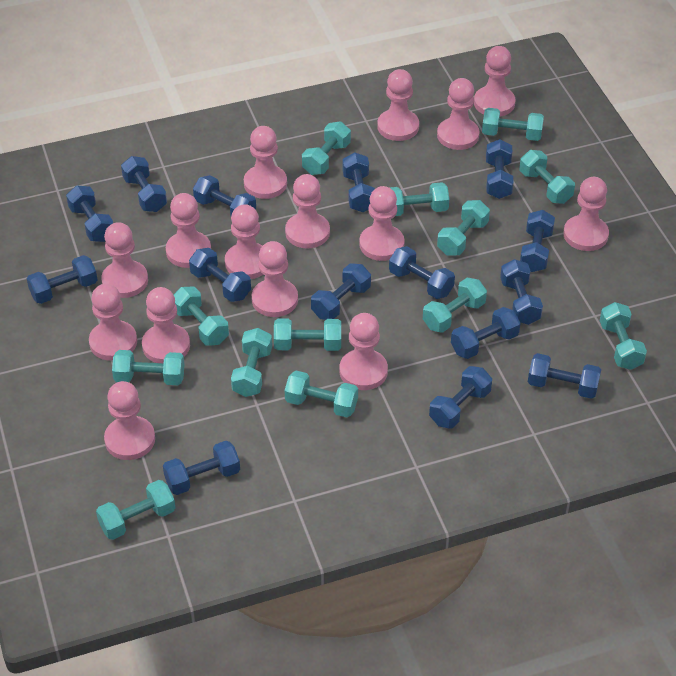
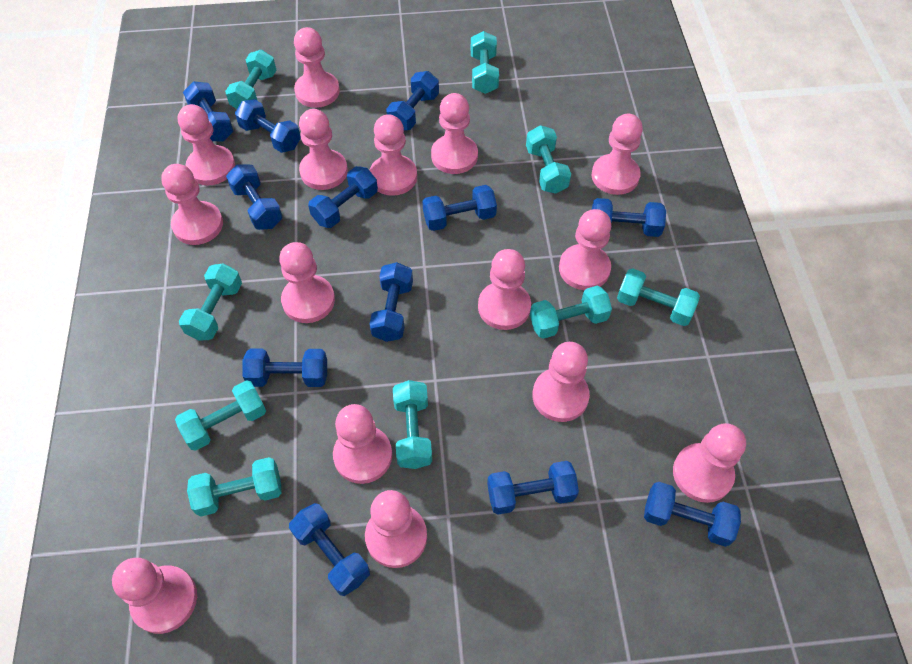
blue dumbbell: 15 -> 12
turquoise dumbbell: 13 -> 9

